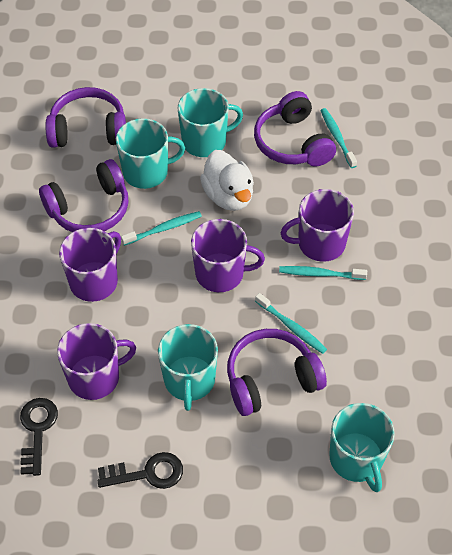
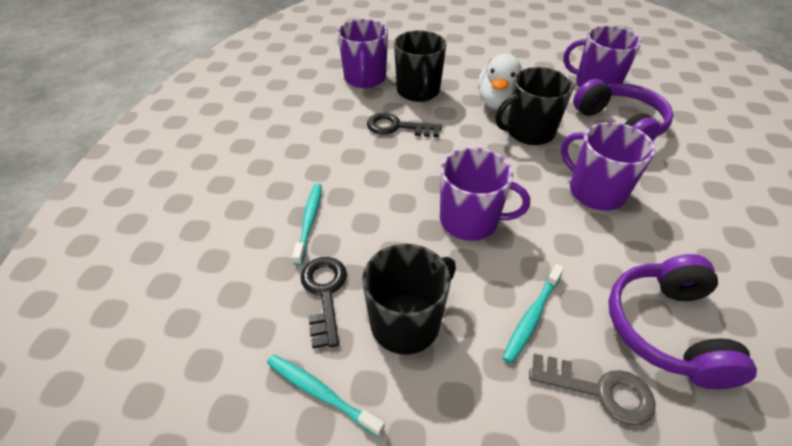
black mug: 0 -> 3
grey key: 0 -> 1
purple headphones: 4 -> 2
turquoise mug: 4 -> 0
turquoise toothbrush: 4 -> 3

